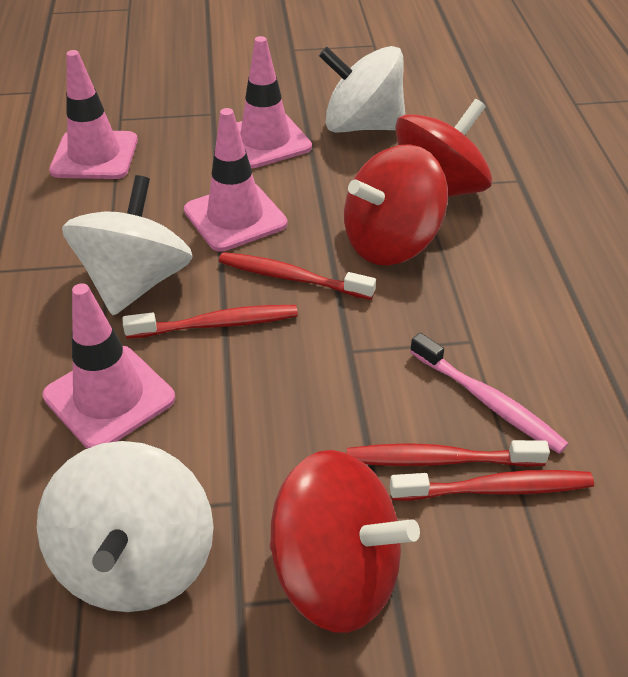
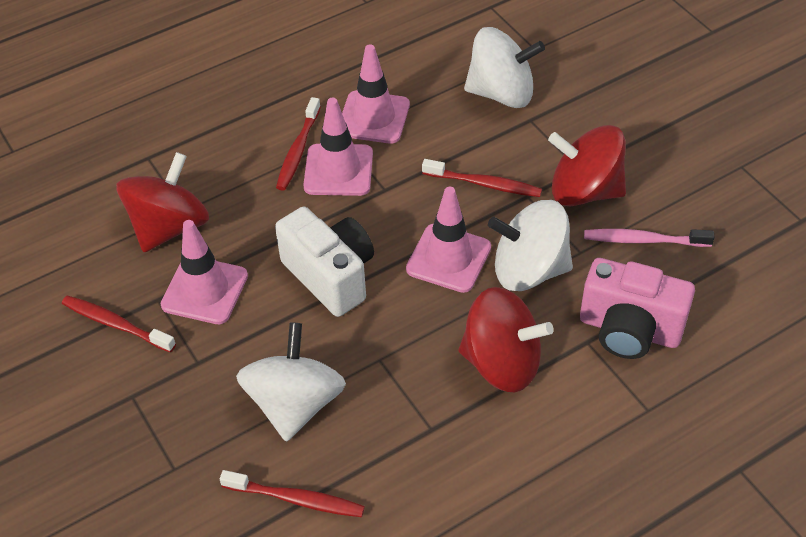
pink camera: 0 -> 1
white camera: 0 -> 1

